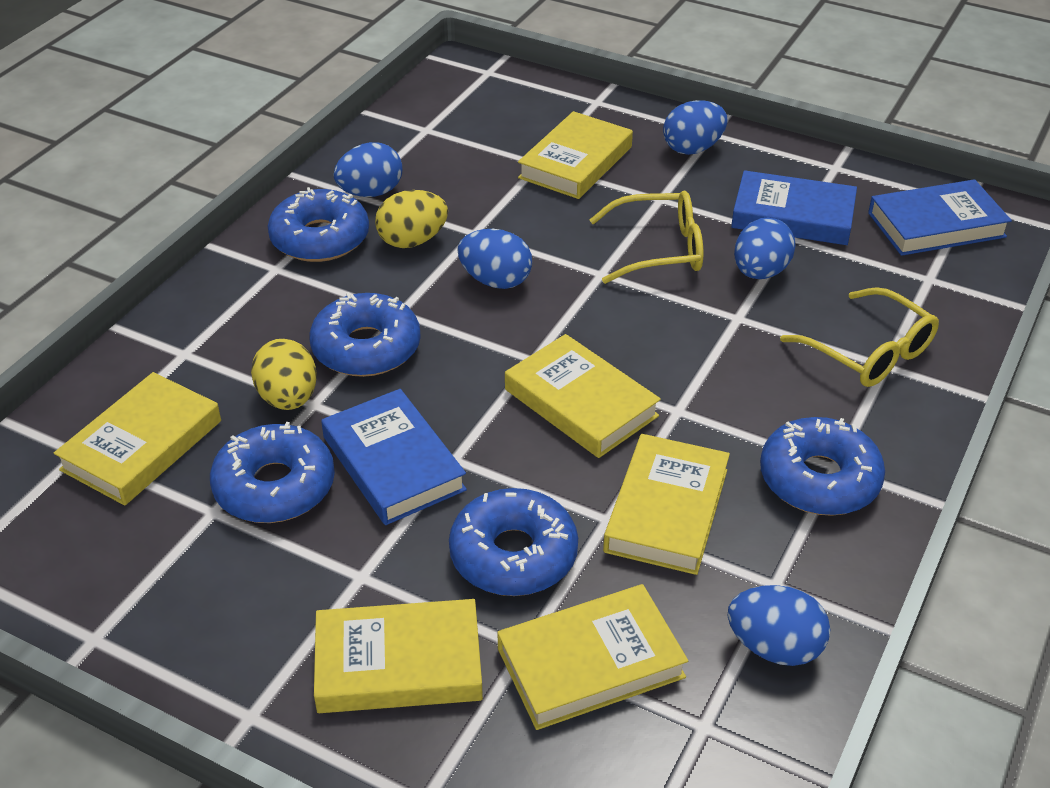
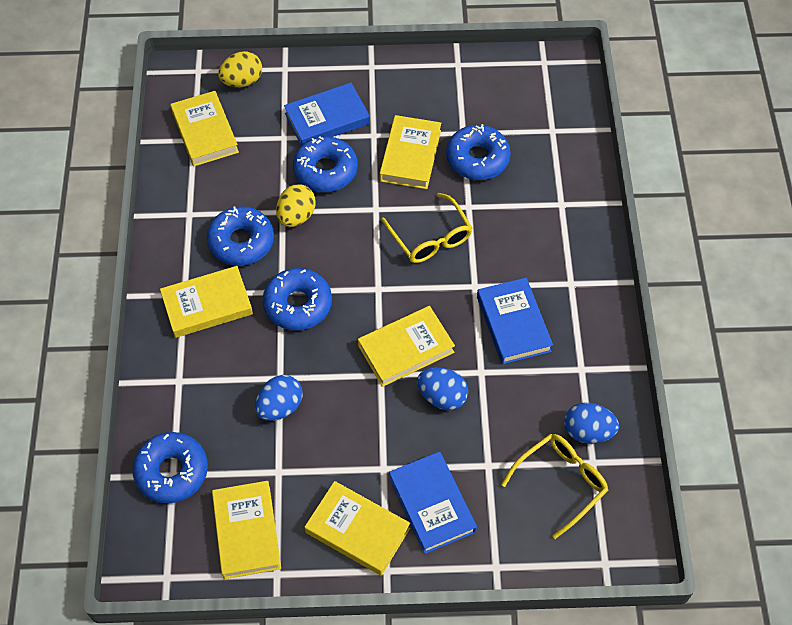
blue egg: 5 -> 3

